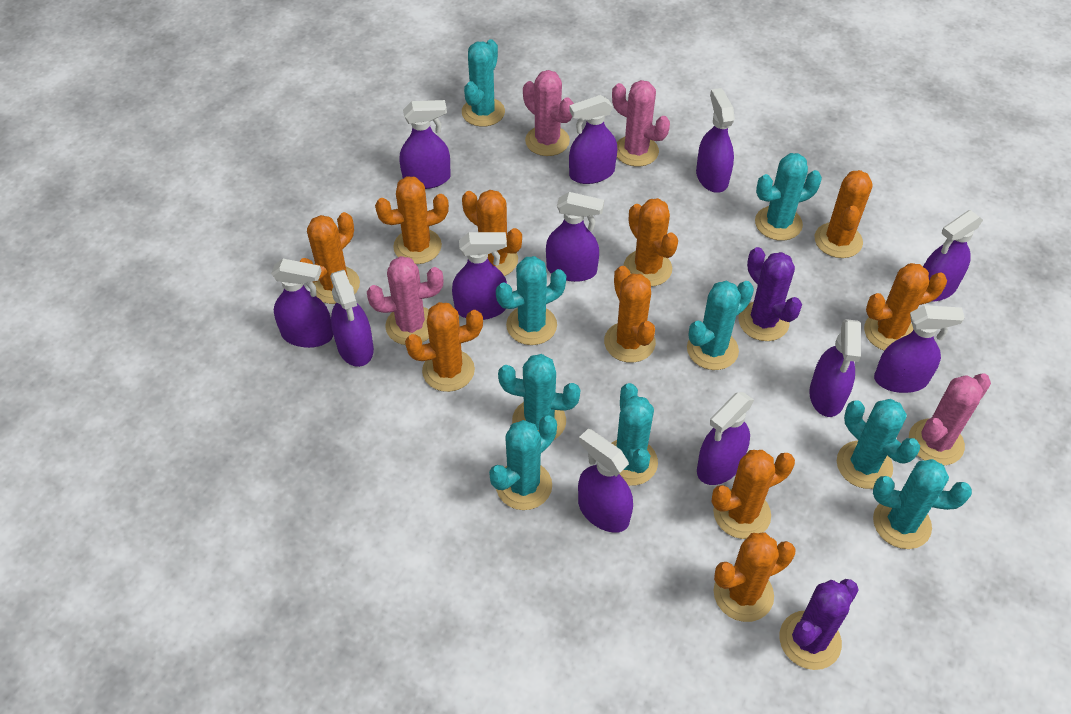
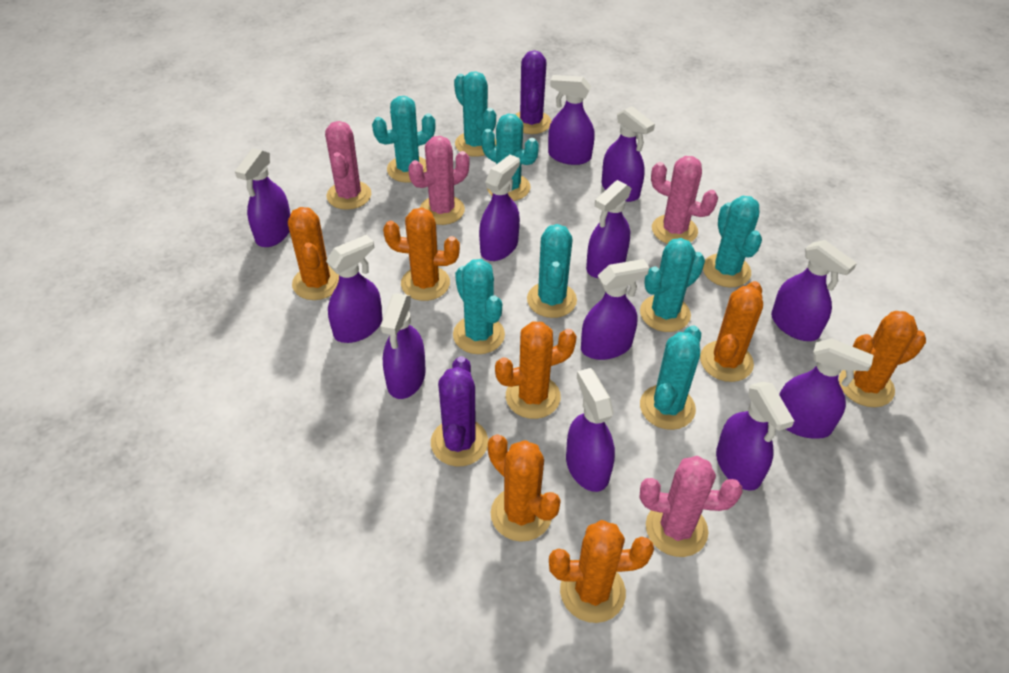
orange cactus: 10 -> 7
turquoise cactus: 9 -> 8

